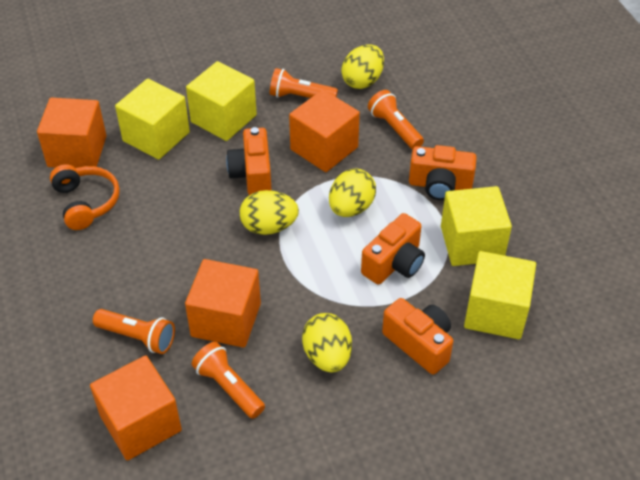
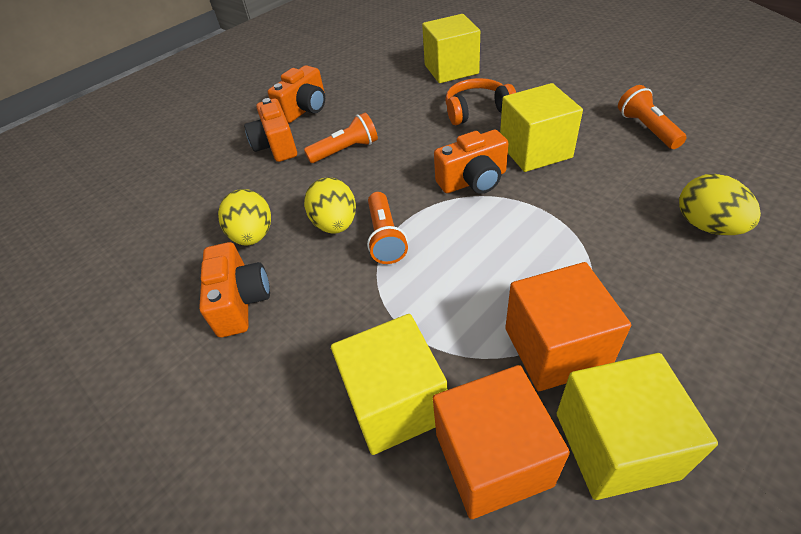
orange cube: 4 -> 2
orange flashlight: 4 -> 3
yellow egg: 4 -> 3

